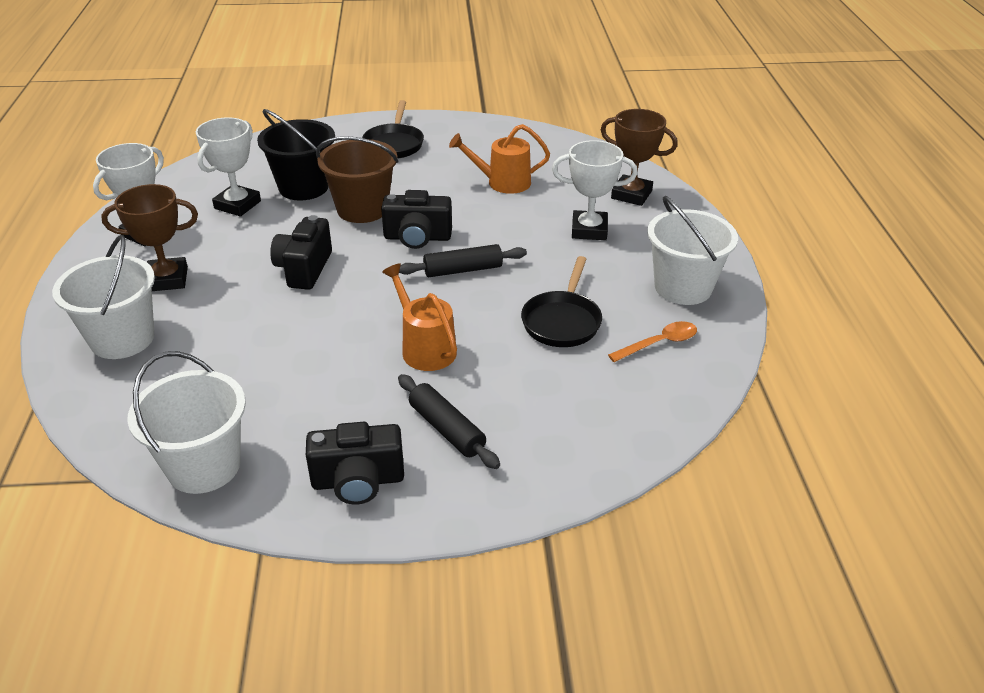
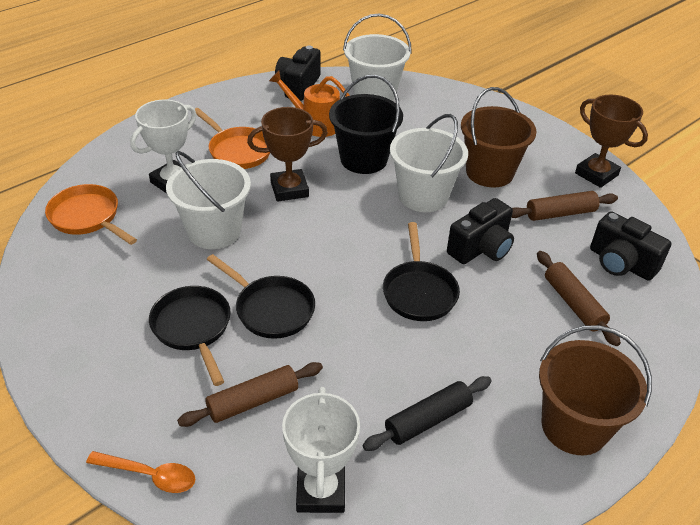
black pan: 2 -> 3
black rolling pin: 2 -> 1
brown bucket: 1 -> 2
brown rolling pin: 0 -> 3
orange pan: 0 -> 2
orange watering can: 2 -> 1
white trophy: 3 -> 2

